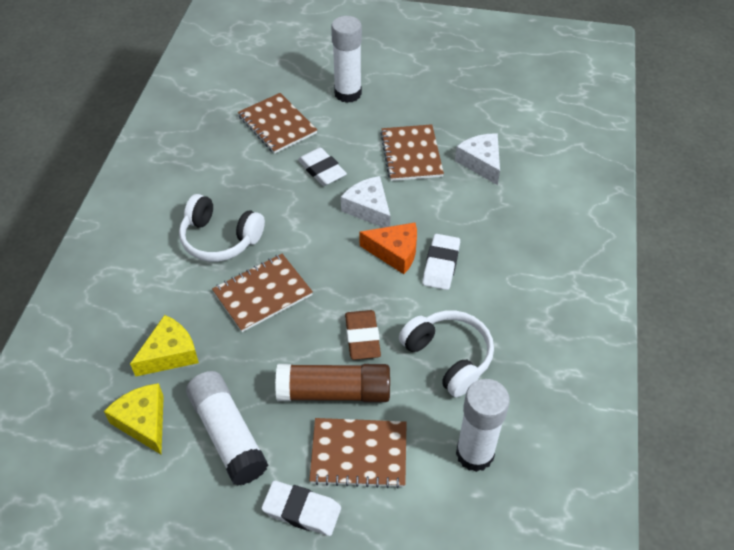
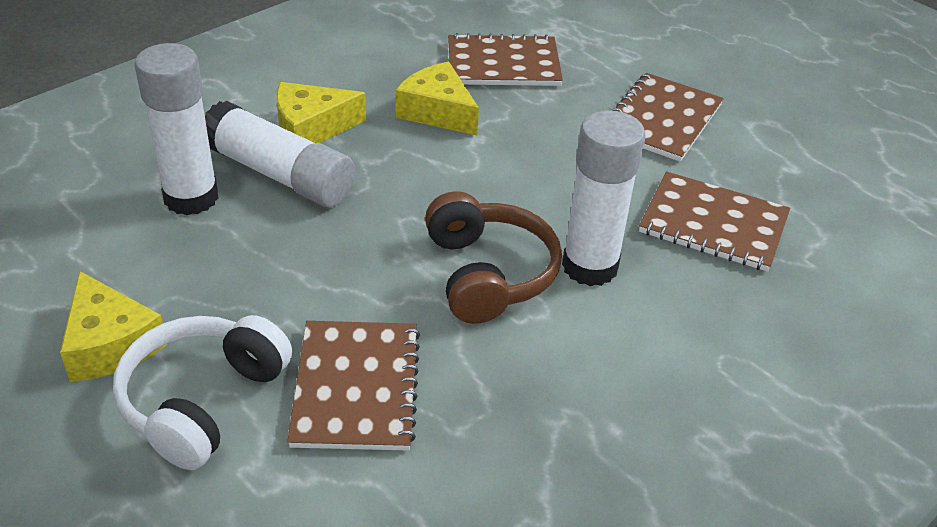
brown eraser: 1 -> 0
brown glue stick: 1 -> 0
brown headphones: 0 -> 1
orange cheese: 1 -> 0
white cheese: 2 -> 0
white eraser: 3 -> 0
white headphones: 2 -> 1
yellow cheese: 2 -> 3

